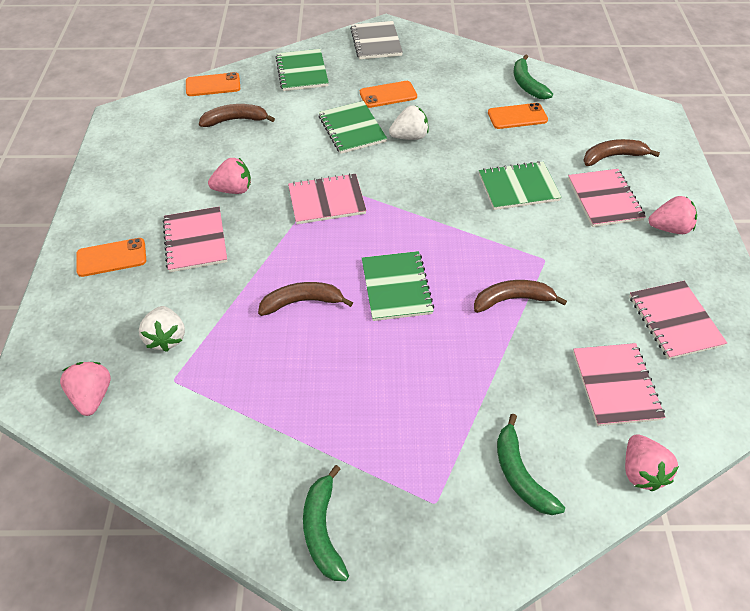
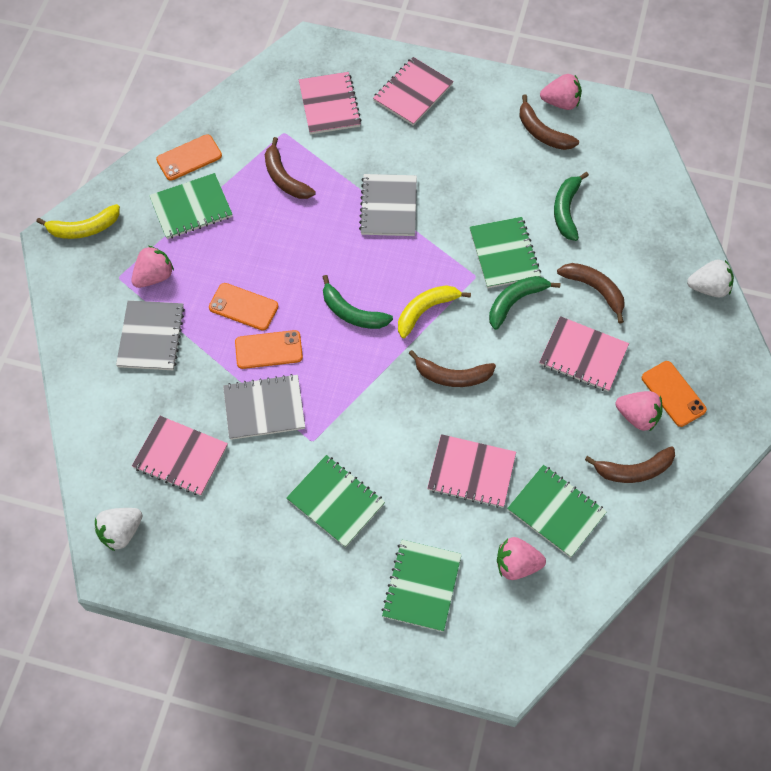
brown banana: 4 -> 5
green notebook: 4 -> 5
grey notebook: 1 -> 3
yellow banana: 0 -> 2

